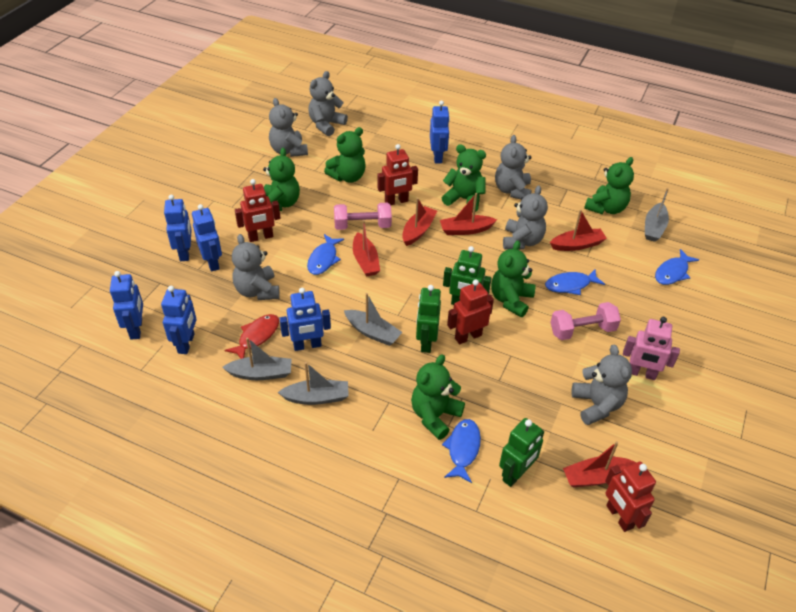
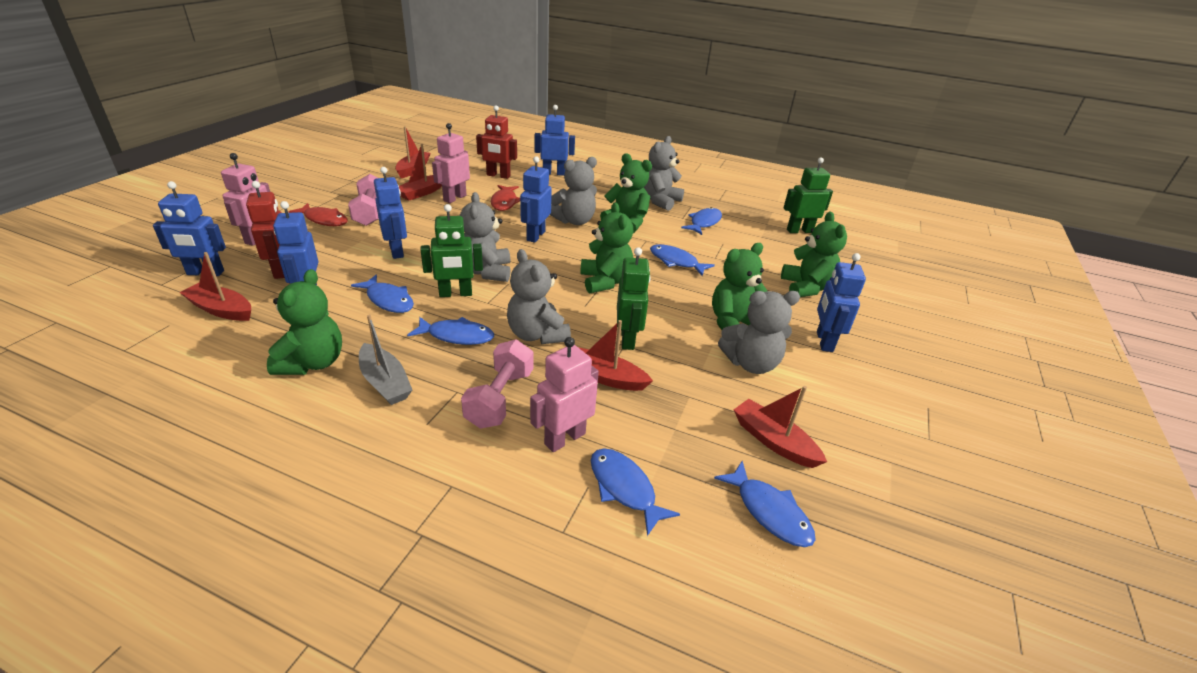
blue fish: 4 -> 6
green teddy bear: 6 -> 5
grey boat: 4 -> 1
grey teddy bear: 6 -> 5
pink robot: 1 -> 3
red fish: 1 -> 2
red robot: 4 -> 2

